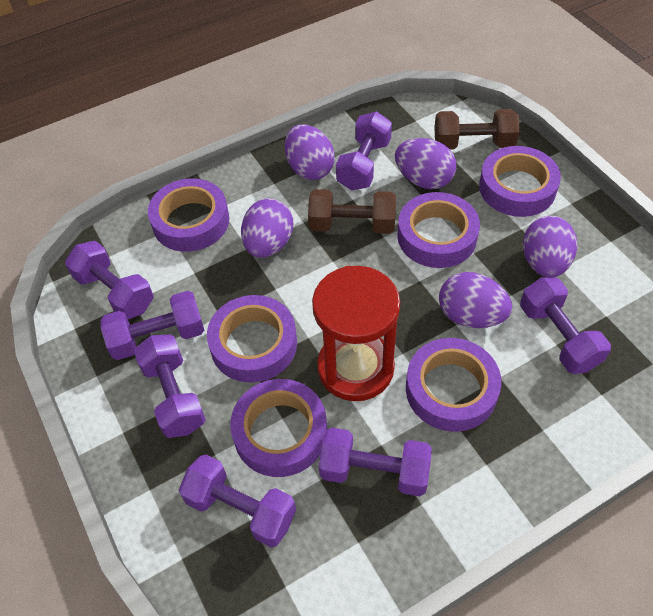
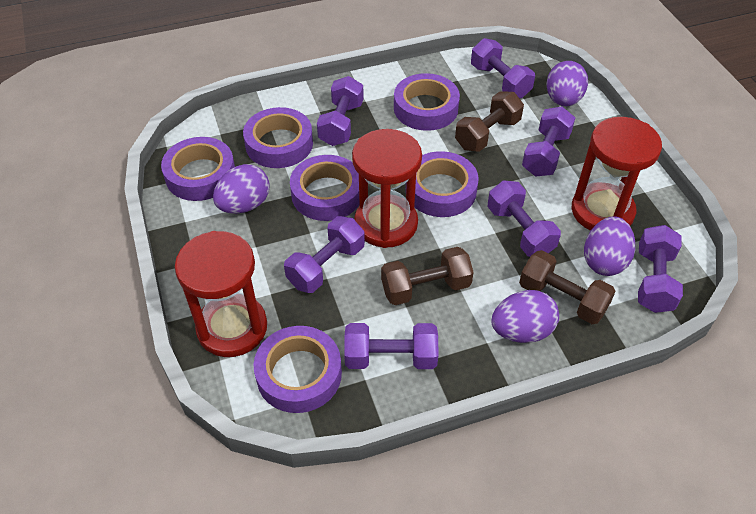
brown dumbbell: 2 -> 3
purple egg: 5 -> 4
red hourglass: 1 -> 3

